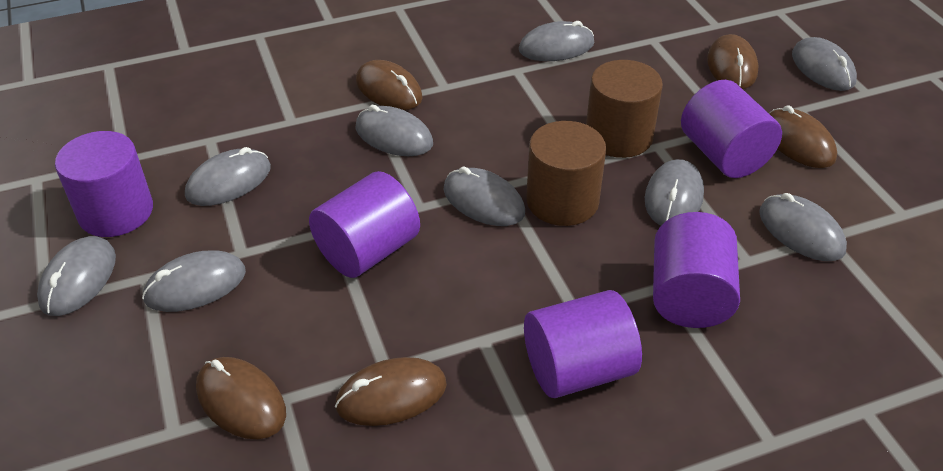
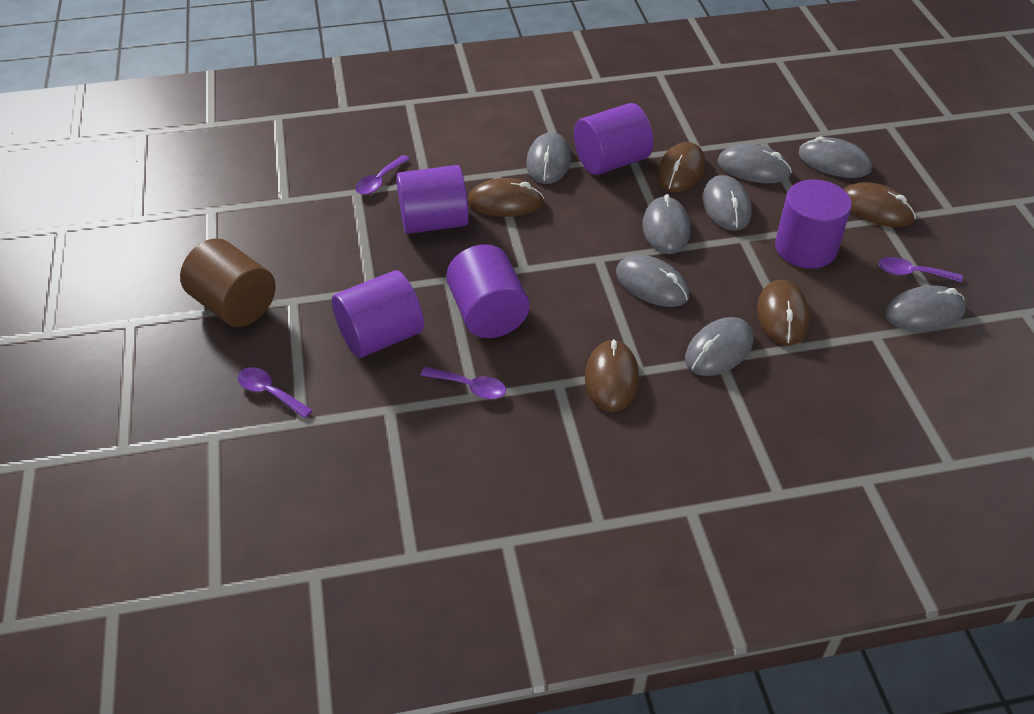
brown cylinder: 2 -> 1
grey mouse: 9 -> 8
purple spoon: 0 -> 4

